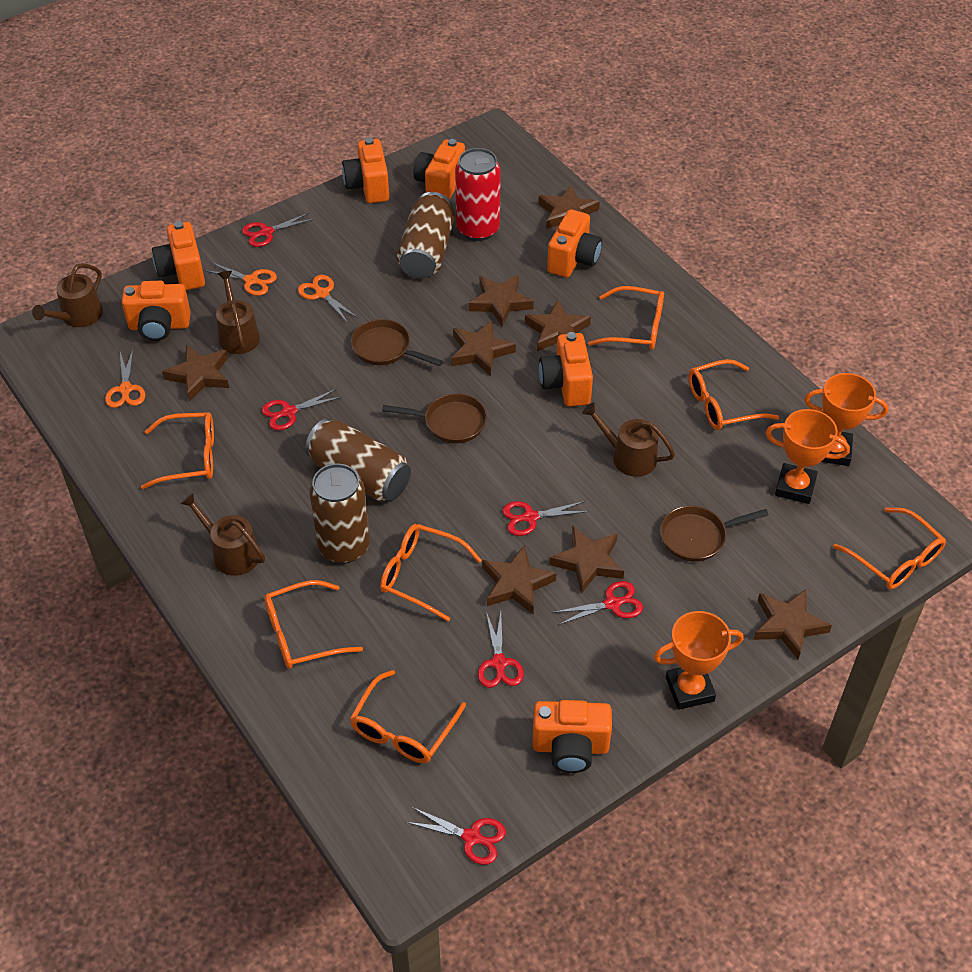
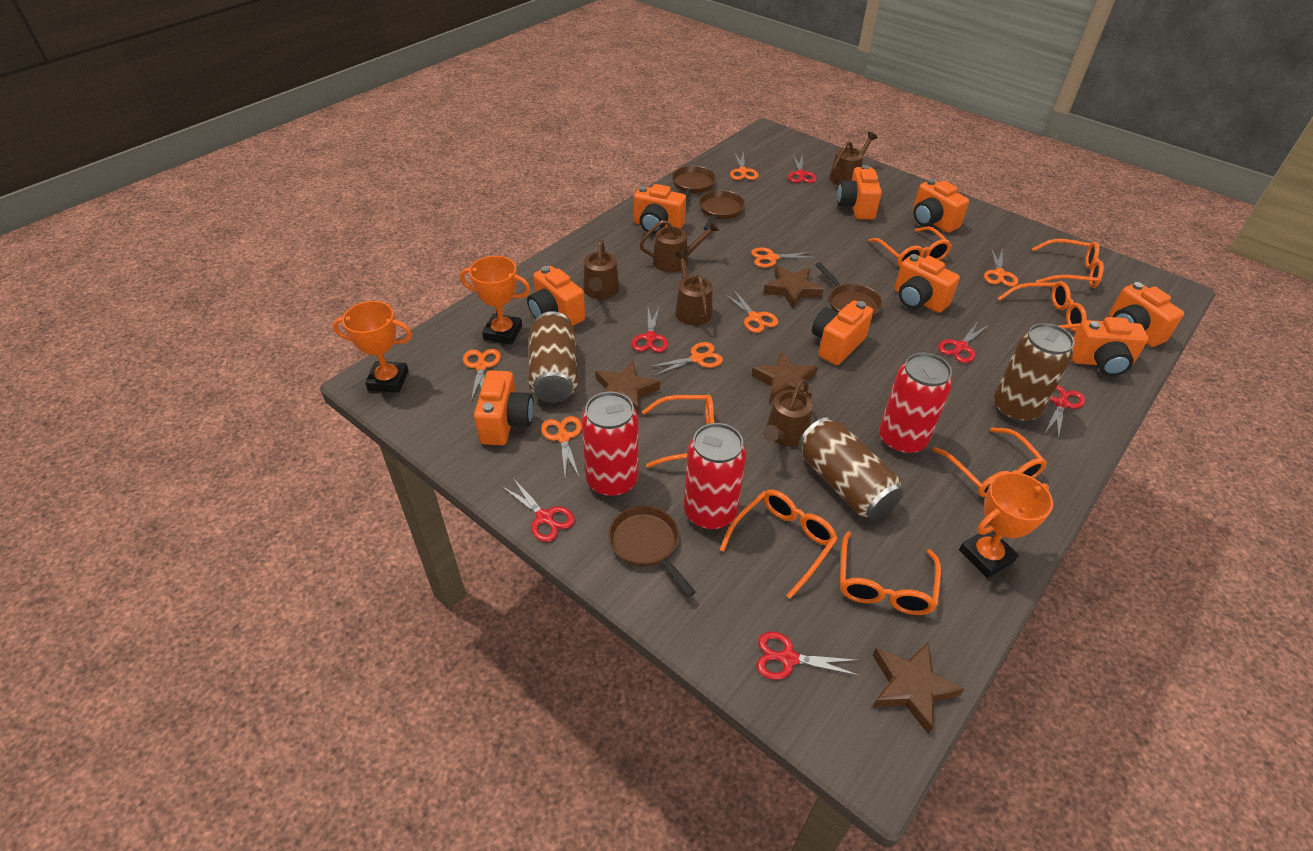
brown pan: 3 -> 4
brown star: 8 -> 4
brown watering can: 4 -> 5
orange camera: 7 -> 9
orange scissors: 3 -> 7
red can: 1 -> 3

